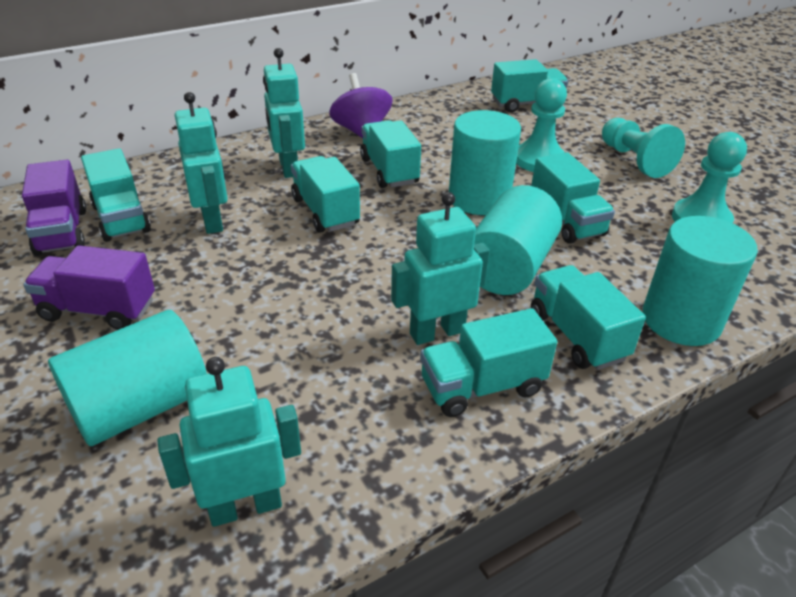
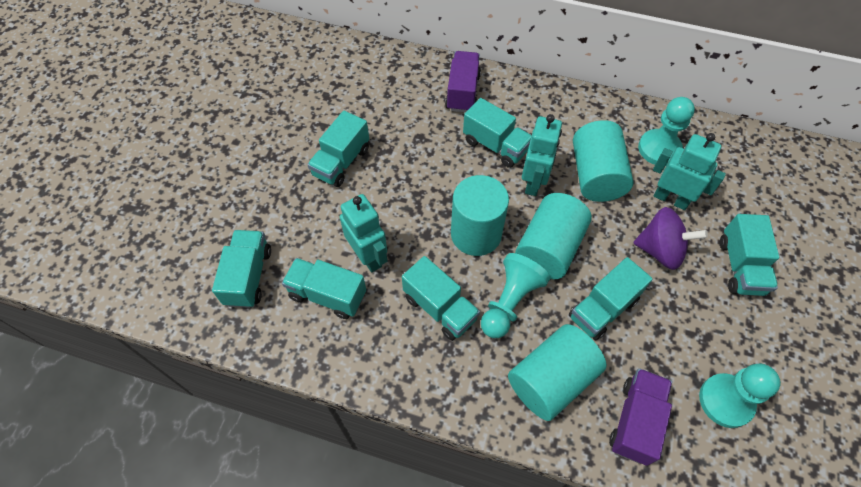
turquoise robot: 4 -> 3

